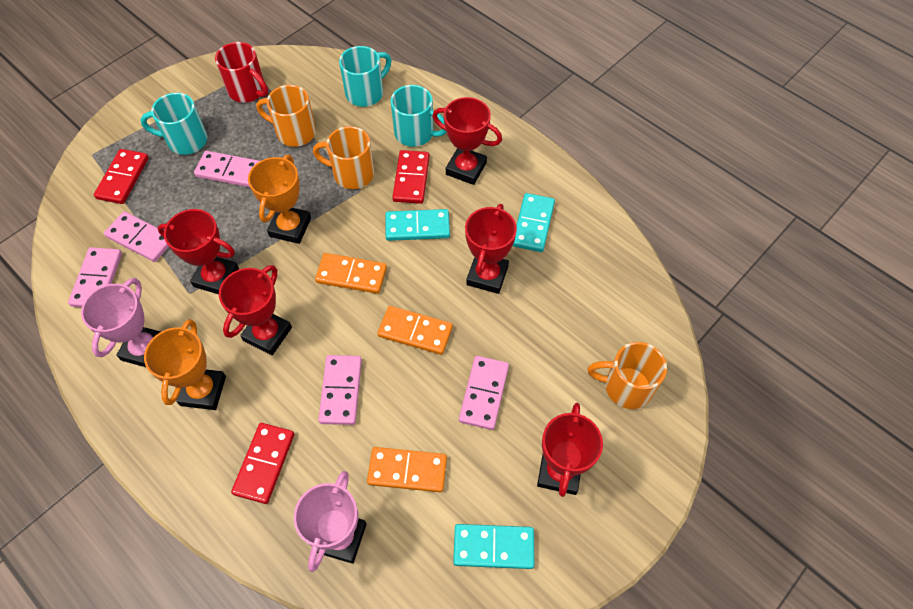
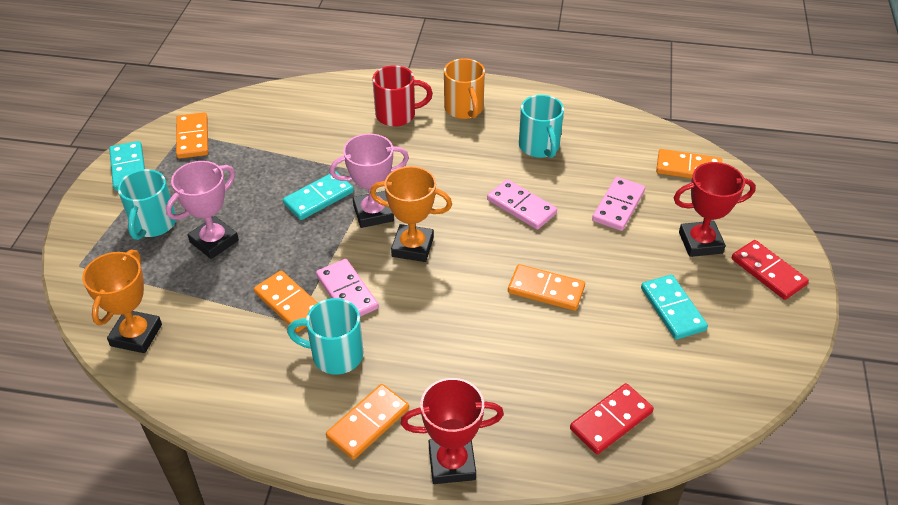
orange domino: 3 -> 5
orange mug: 3 -> 1
pink domino: 5 -> 3
red domino: 3 -> 2
red trophy: 5 -> 2

